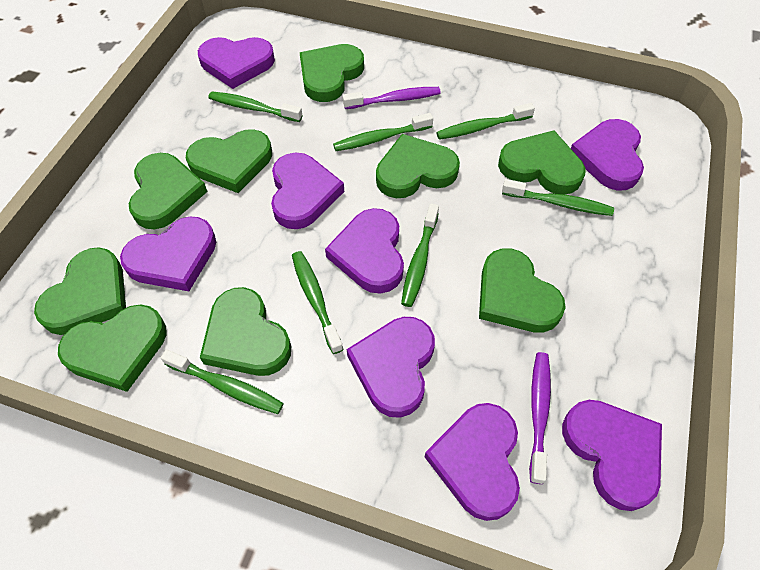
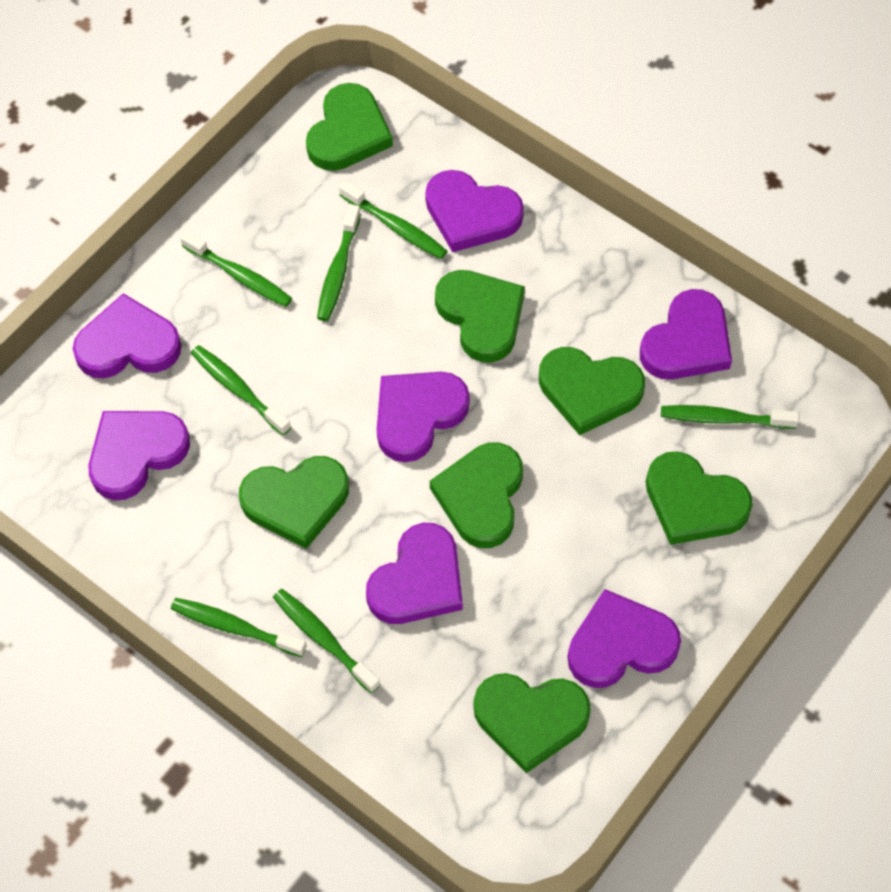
green heart: 9 -> 7
purple heart: 8 -> 7
purple toothbrush: 2 -> 0

